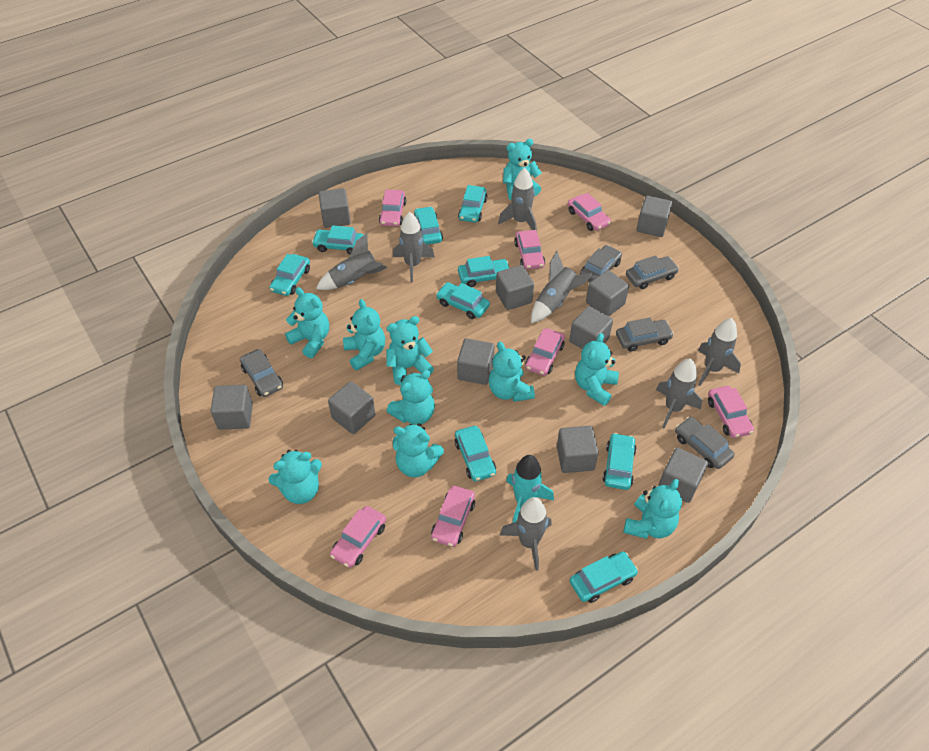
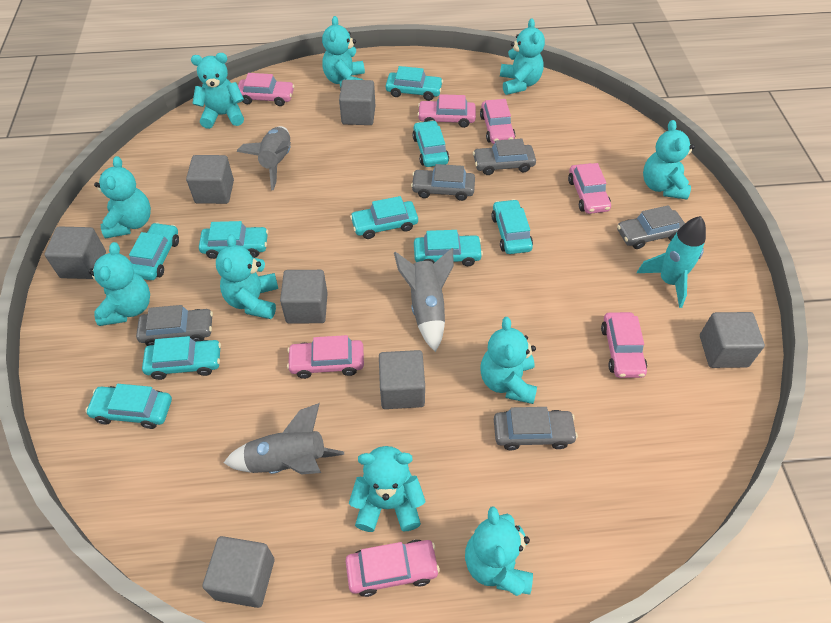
grey cube: 10 -> 7
grey rocket: 7 -> 3

